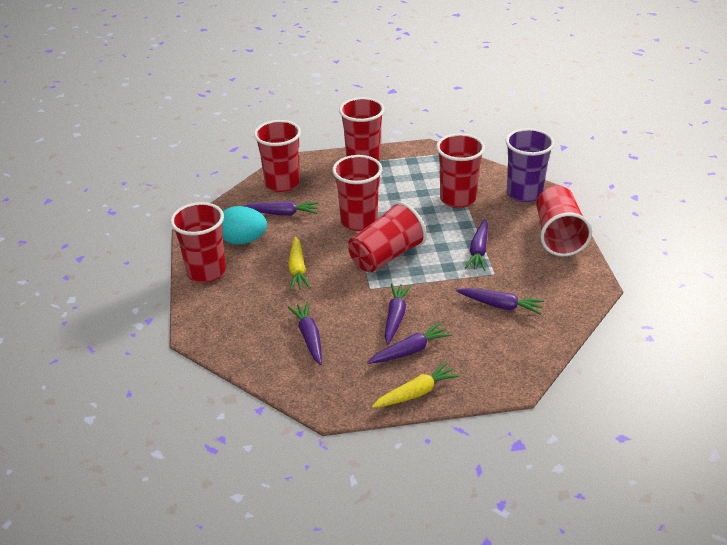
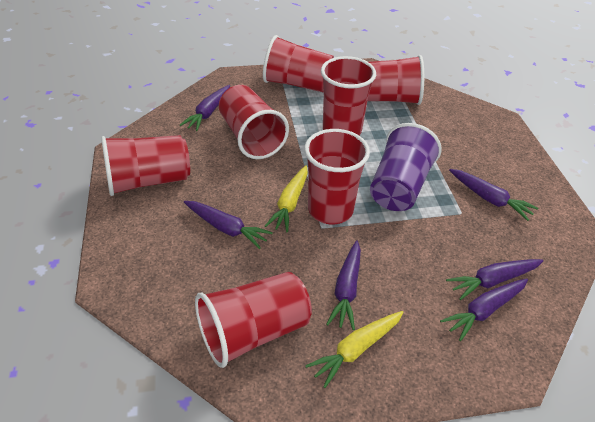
turquoise egg: 1 -> 0

